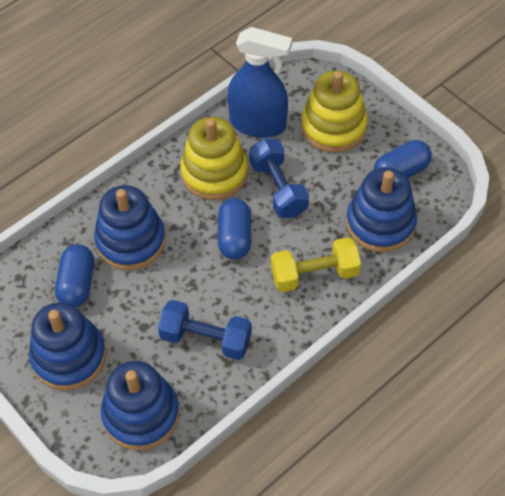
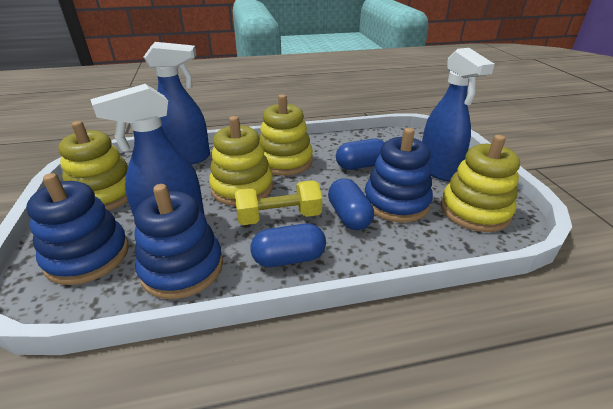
blue dumbbell: 2 -> 0
blue spray bottle: 1 -> 3
blue stacking toy: 4 -> 3
yellow stacking toy: 2 -> 4

